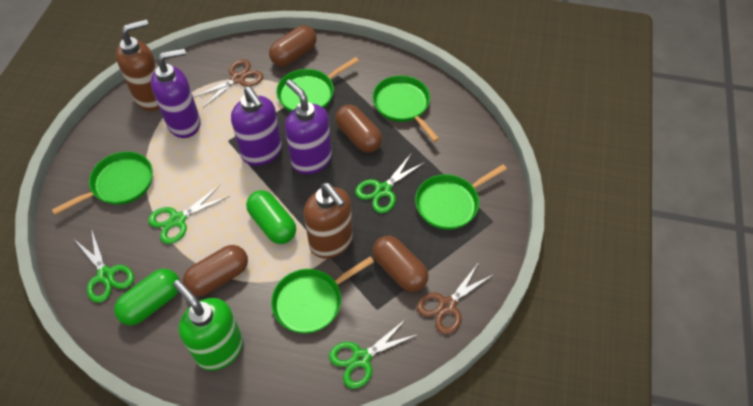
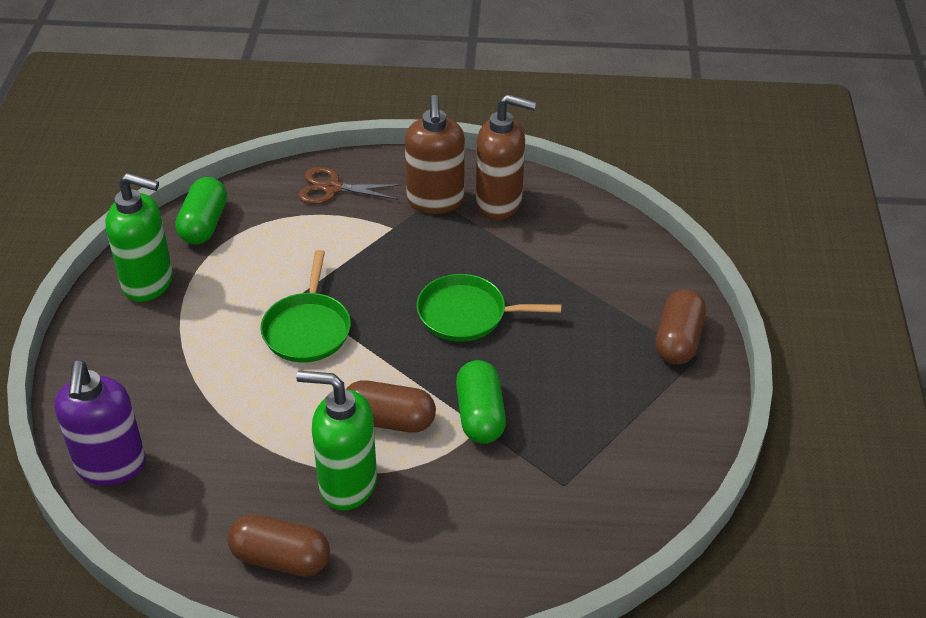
brown capsule: 4 -> 3
brown scissors: 2 -> 1
green pan: 5 -> 2
green scissors: 4 -> 0
green soap dispenser: 1 -> 2
purple soap dispenser: 3 -> 1

